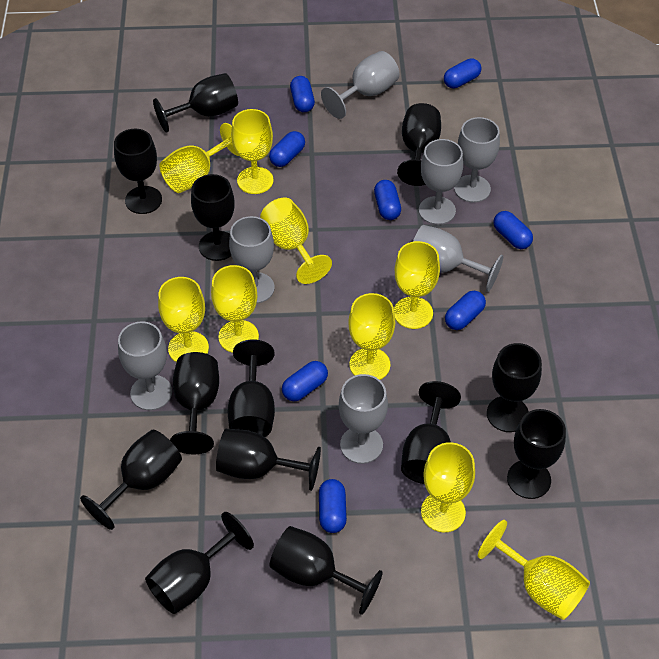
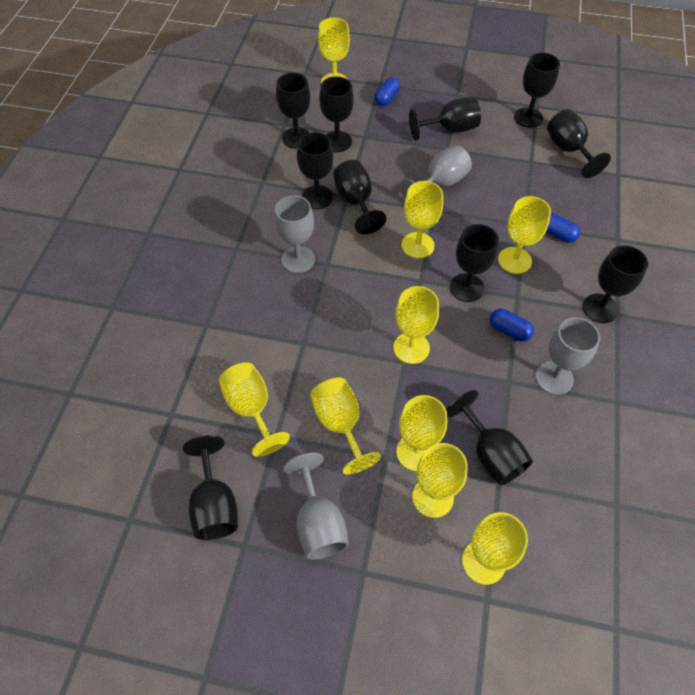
black goblet: 13 -> 11
blue capsule: 8 -> 3
grey goblet: 7 -> 4

